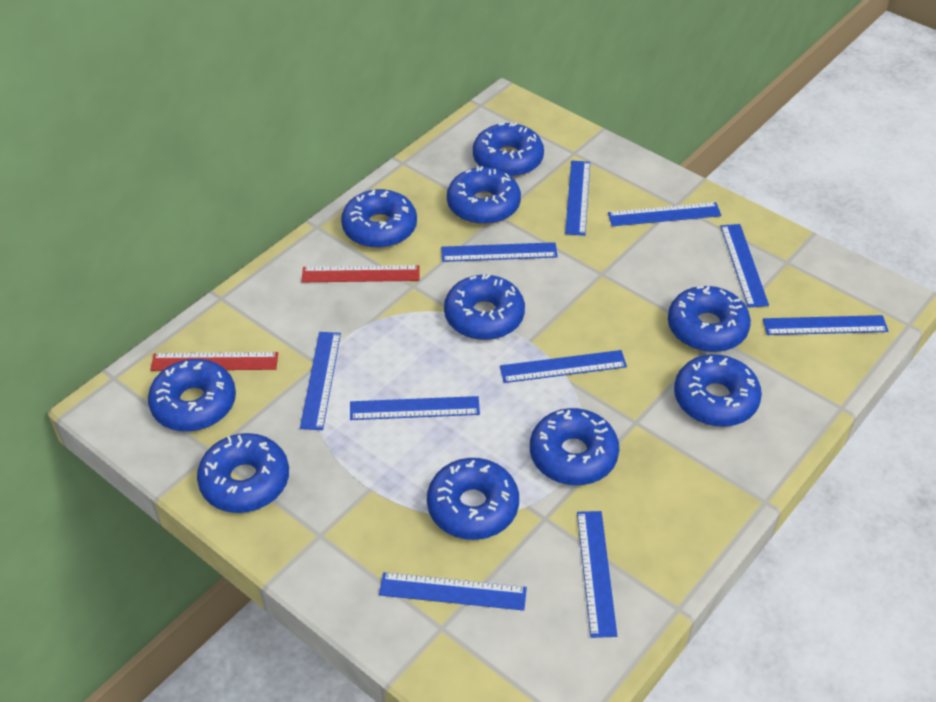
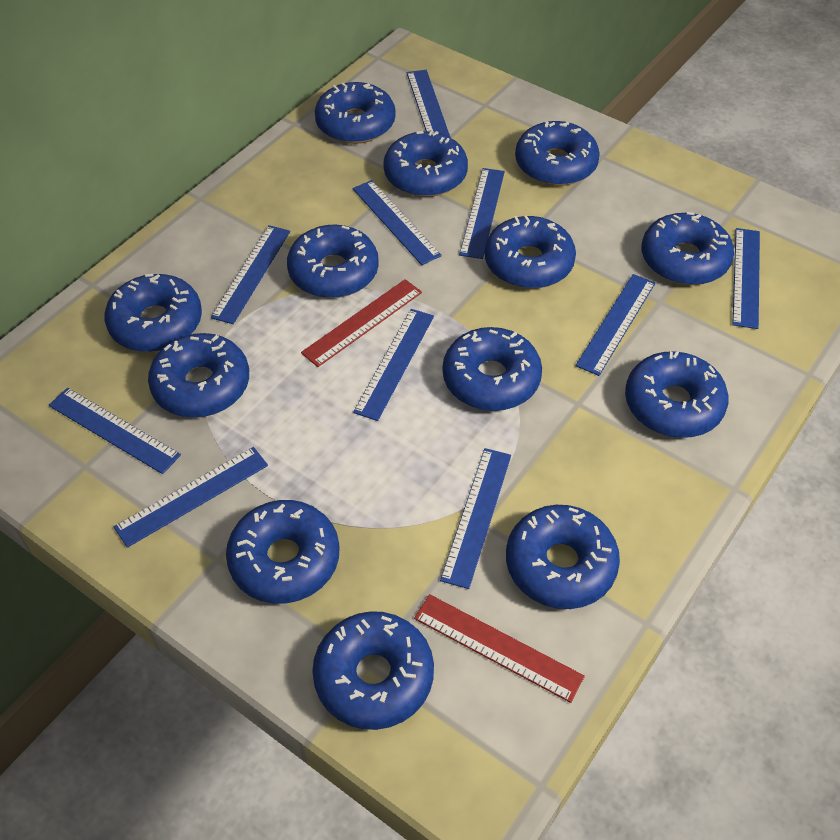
blue donut: 10 -> 13

